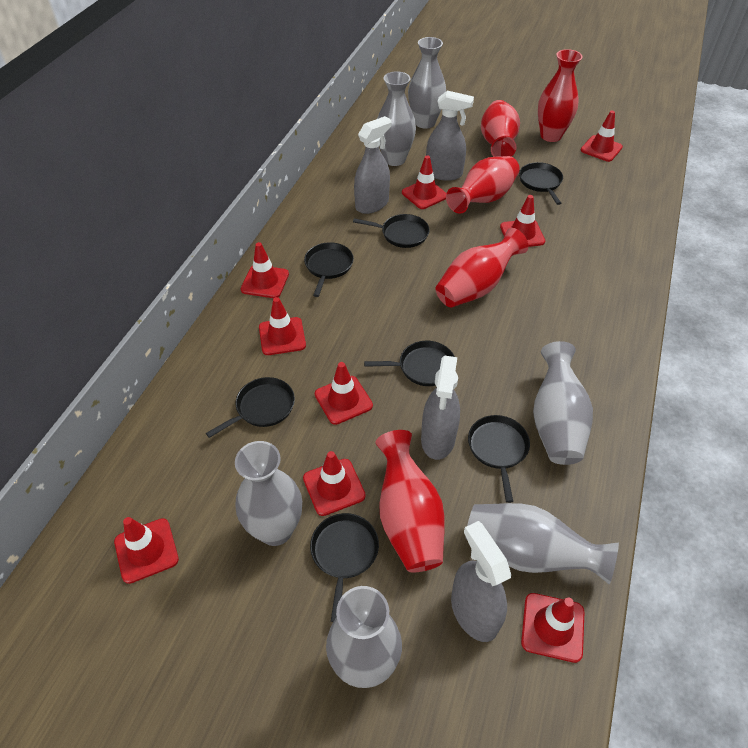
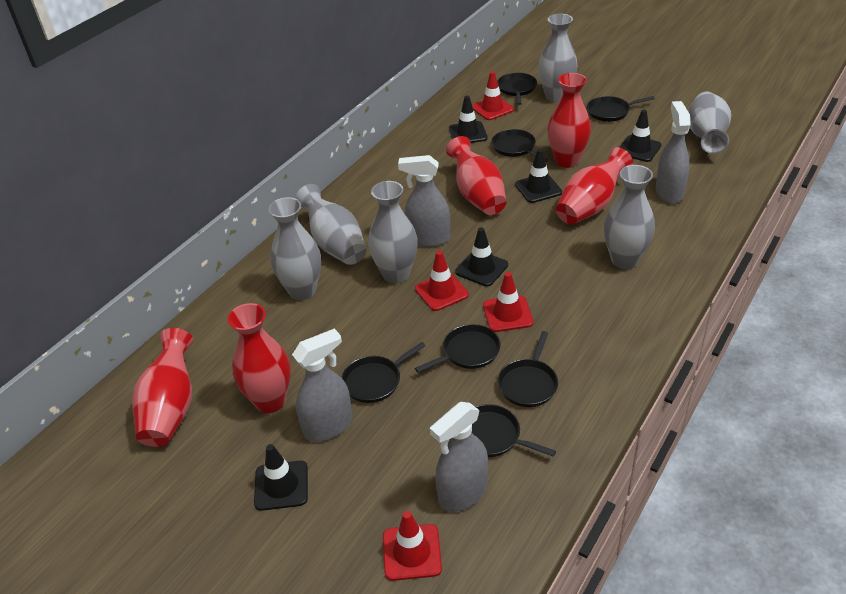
black traffic cone: 0 -> 5
red traffic cone: 9 -> 4

